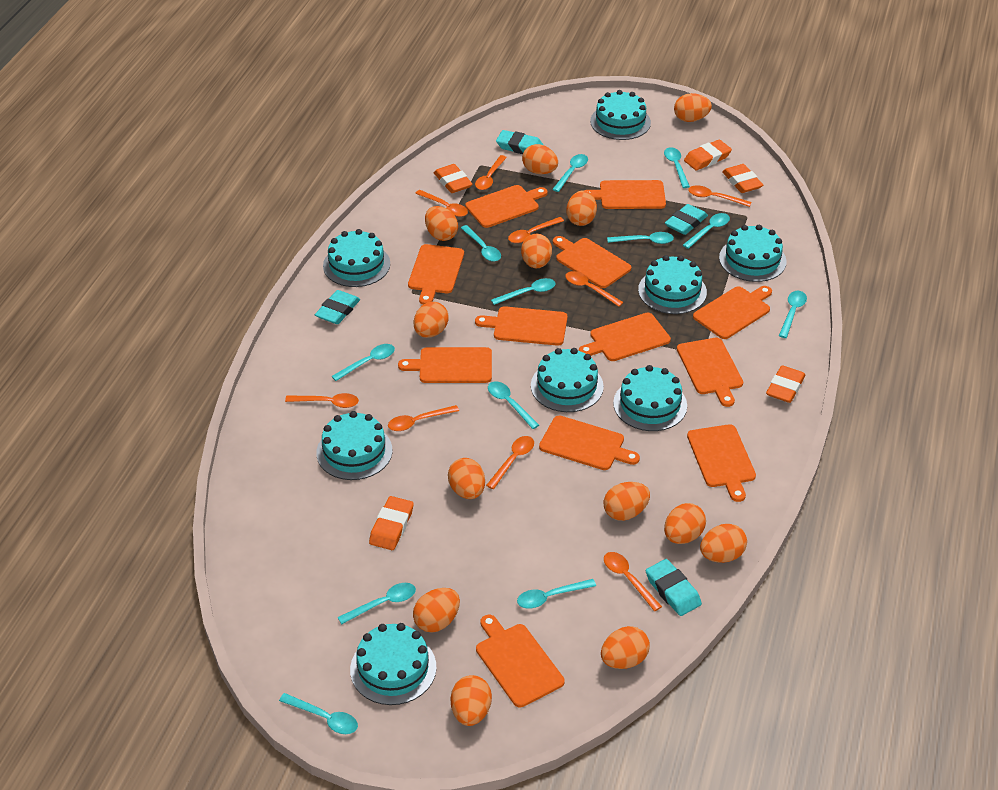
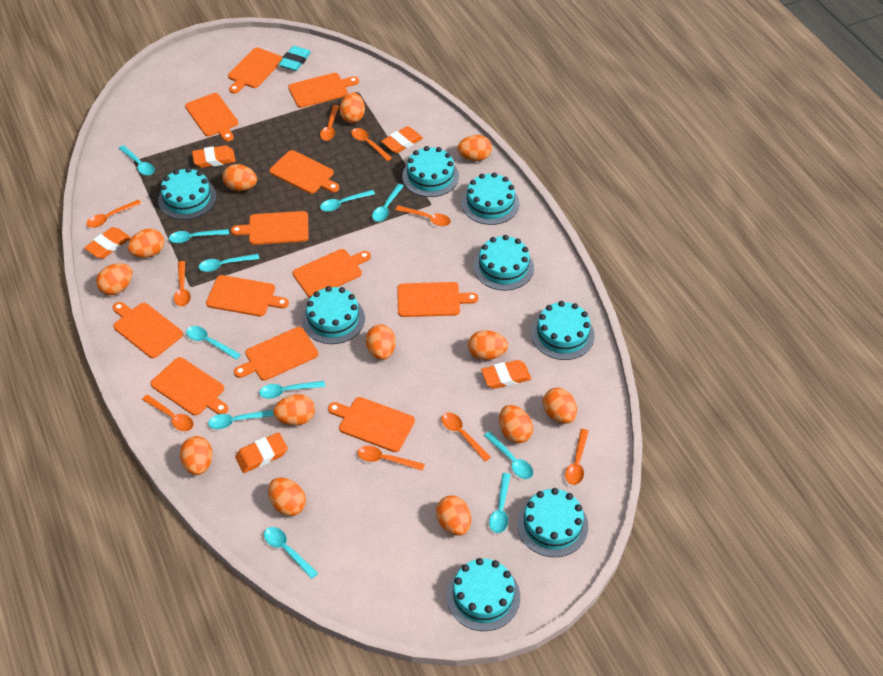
turquoise eraser: 4 -> 1
turquoise spoon: 12 -> 11

